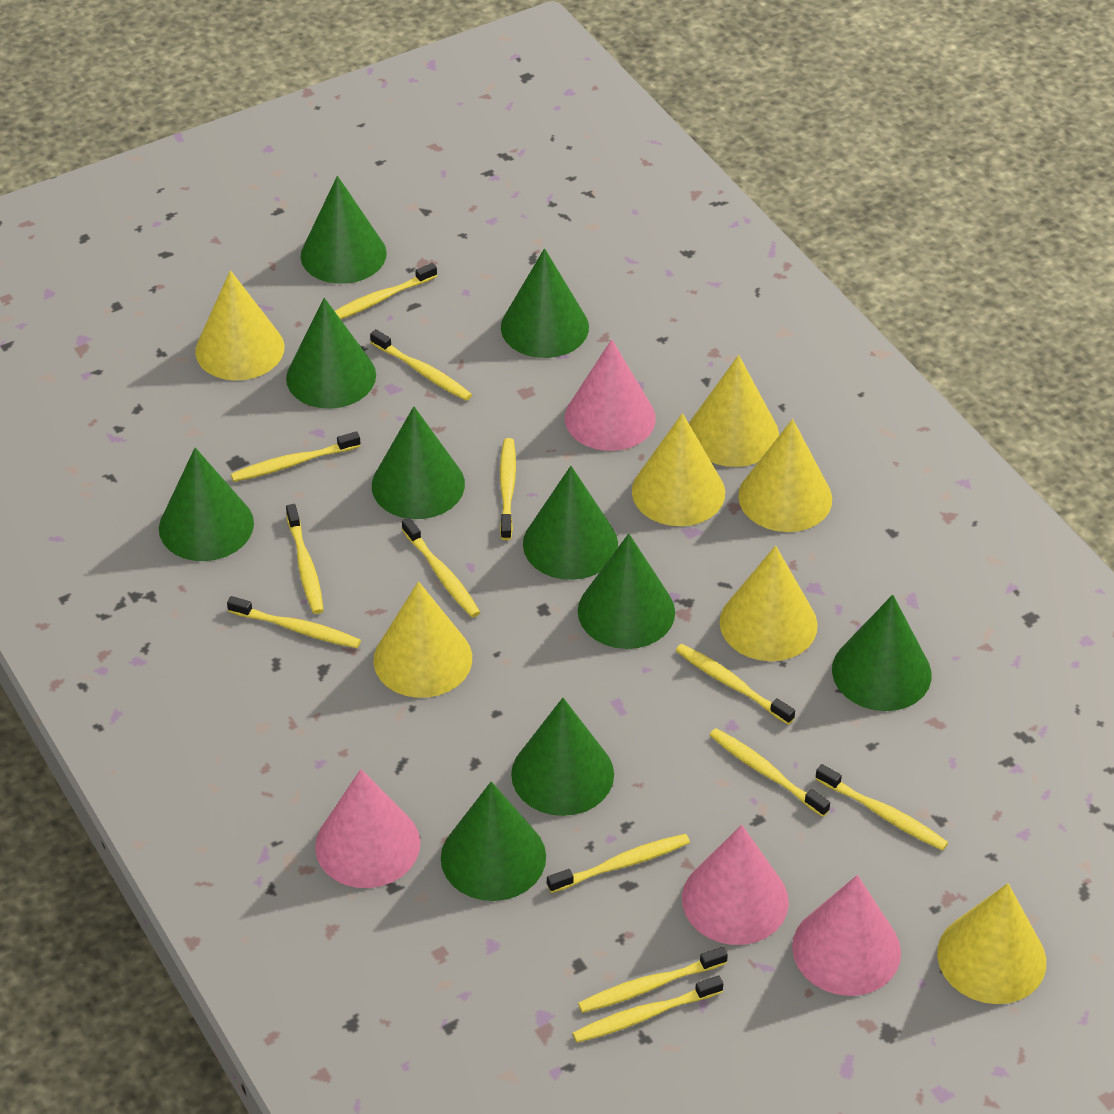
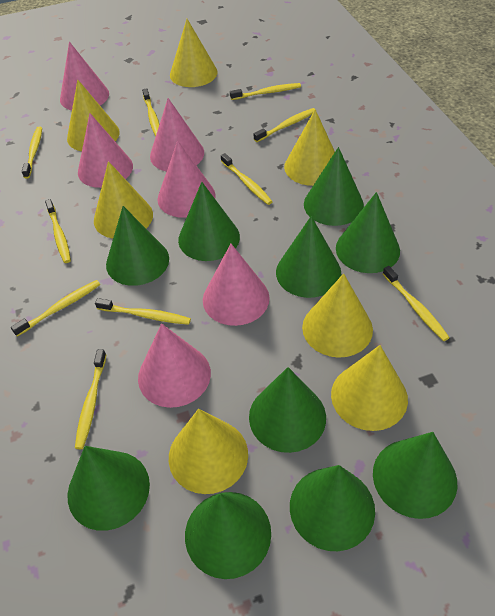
pink cone: 4 -> 6
yellow toothbrush: 13 -> 10

